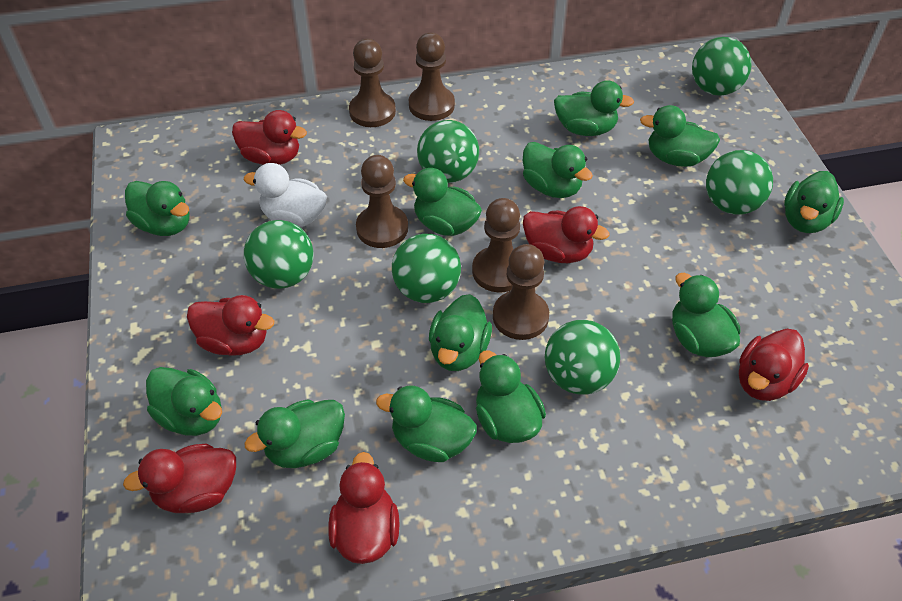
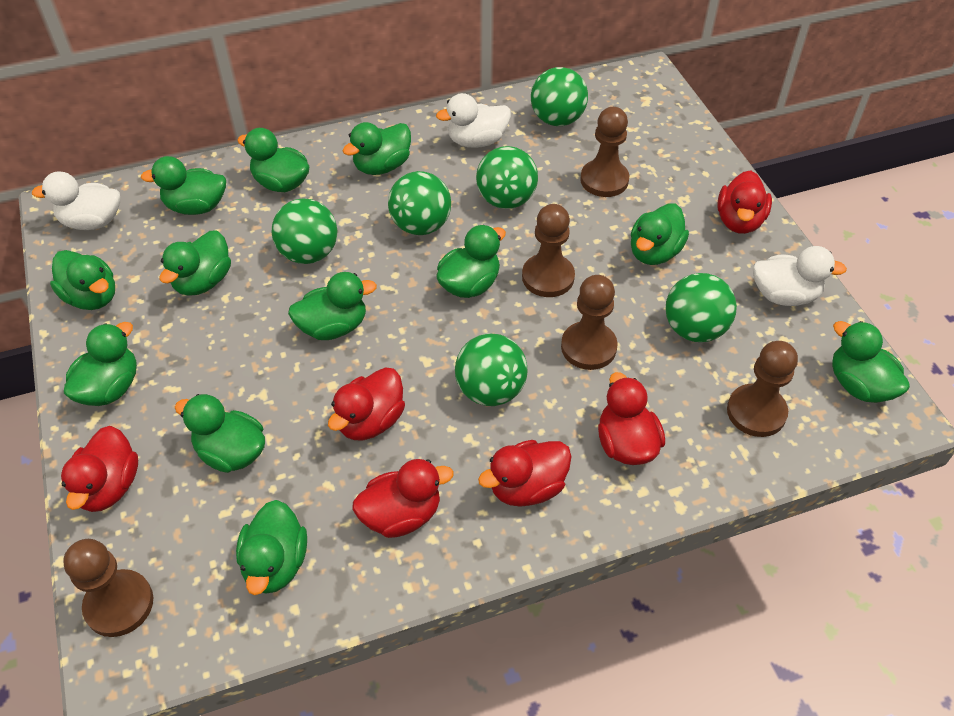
white duck: 1 -> 3

